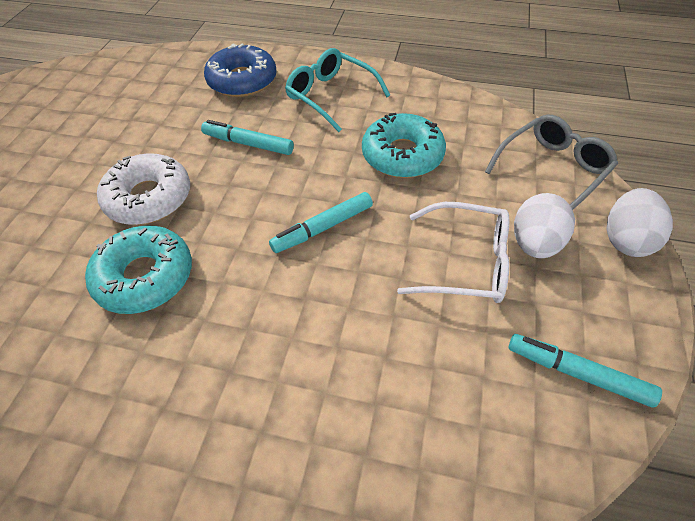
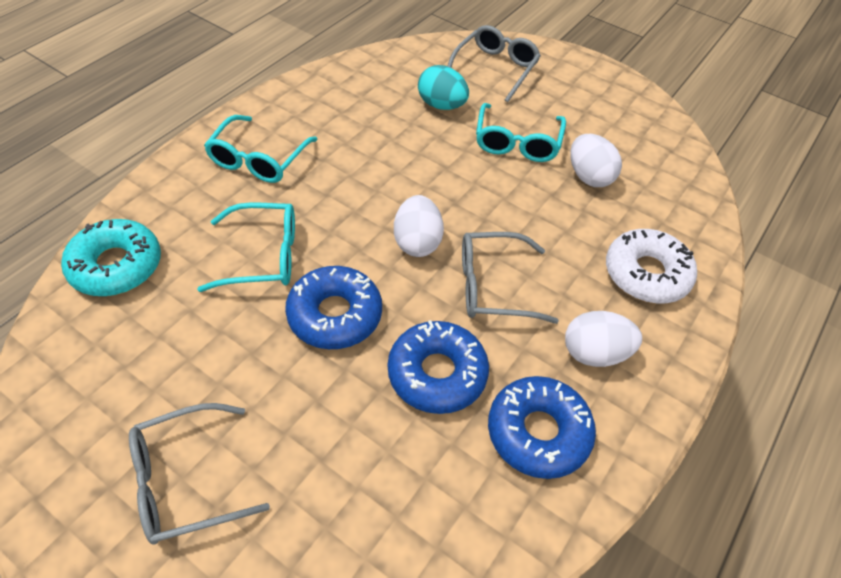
blue donut: 1 -> 3
grey glasses: 1 -> 3
turquoise donut: 2 -> 1
turquoise egg: 0 -> 1
turquoise glasses: 1 -> 3
turquoise marker: 3 -> 0
white egg: 2 -> 3
white glasses: 1 -> 0

